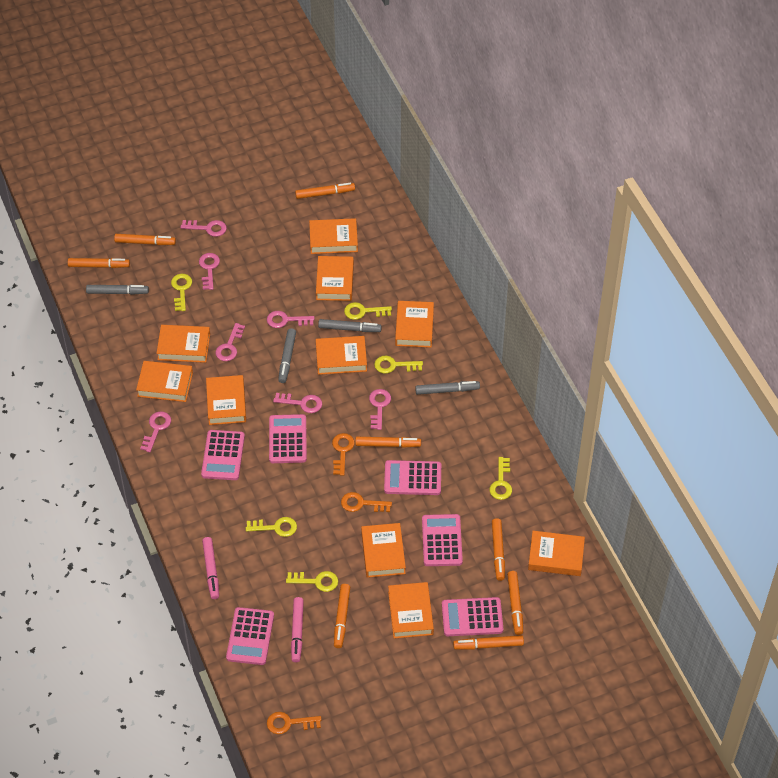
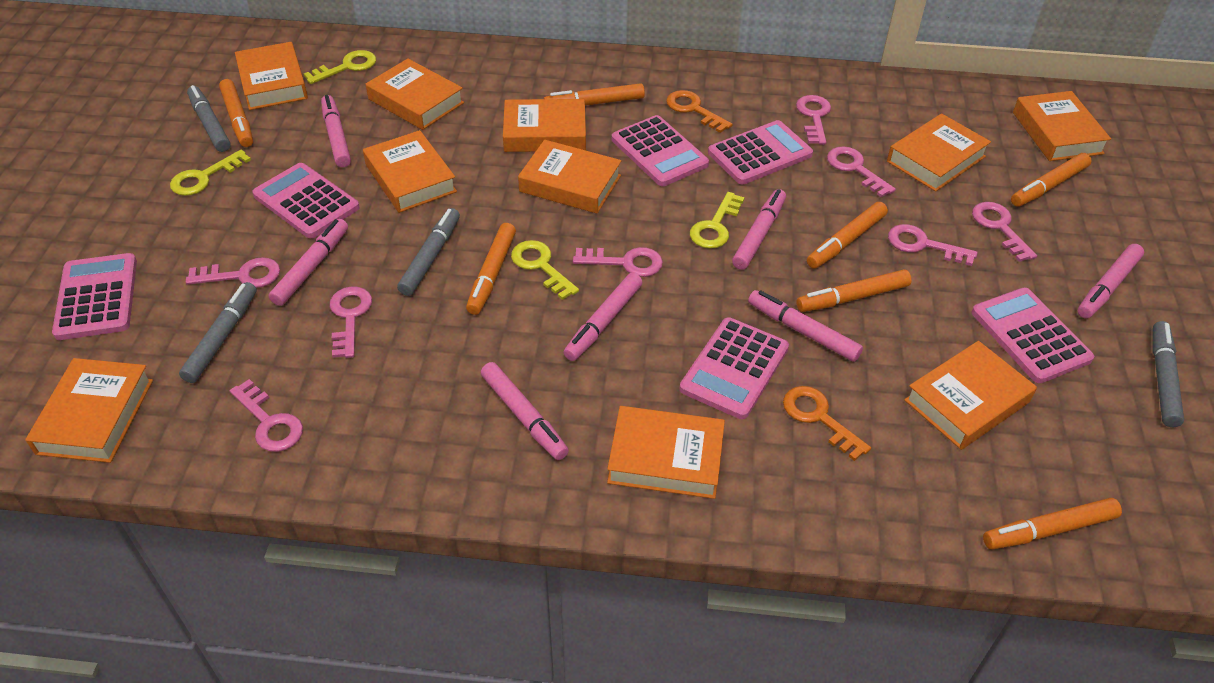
orange key: 3 -> 2
orange marker: 8 -> 7
pink key: 7 -> 8
pink marker: 2 -> 7
yellow key: 6 -> 4

